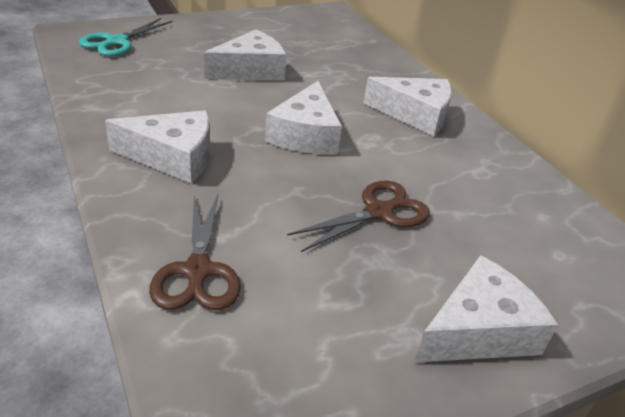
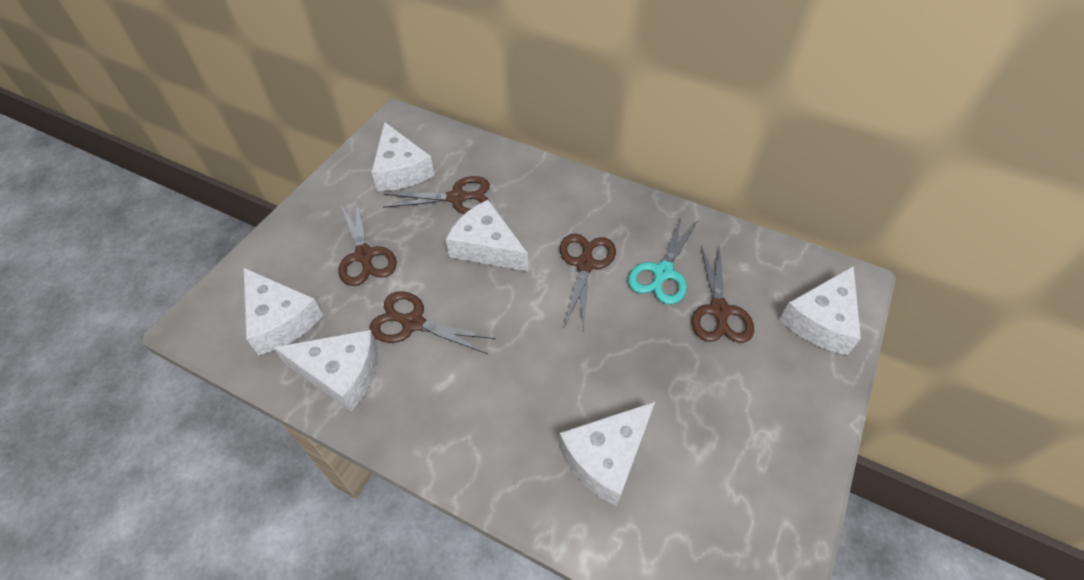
brown scissors: 2 -> 5
white cheese: 5 -> 6

